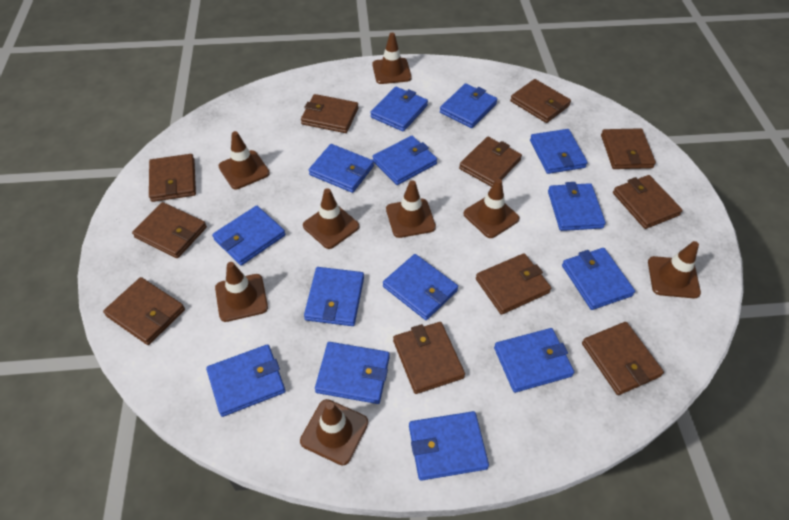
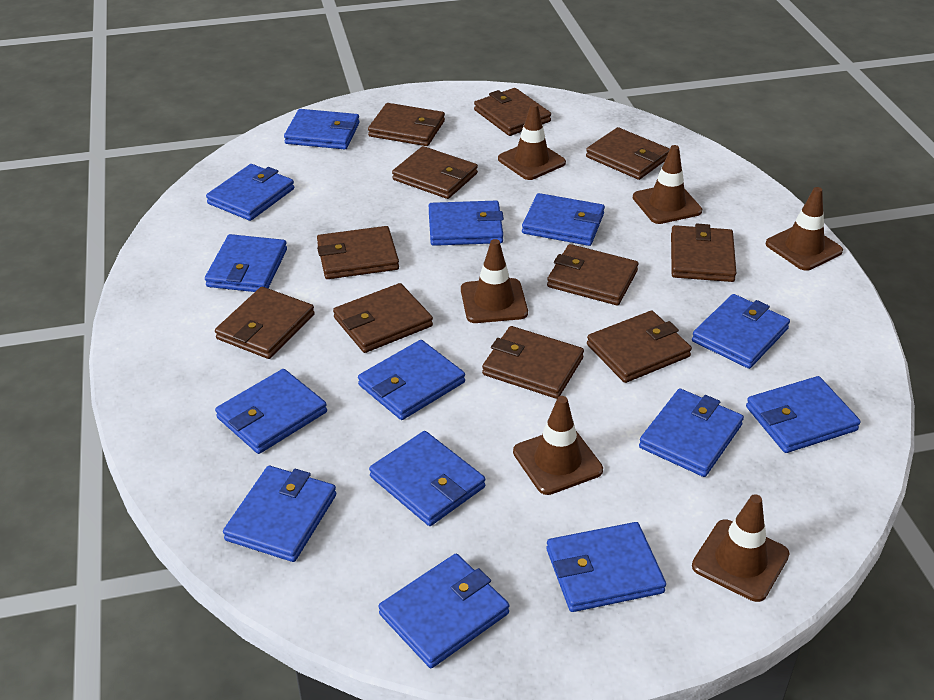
brown traffic cone: 8 -> 6

